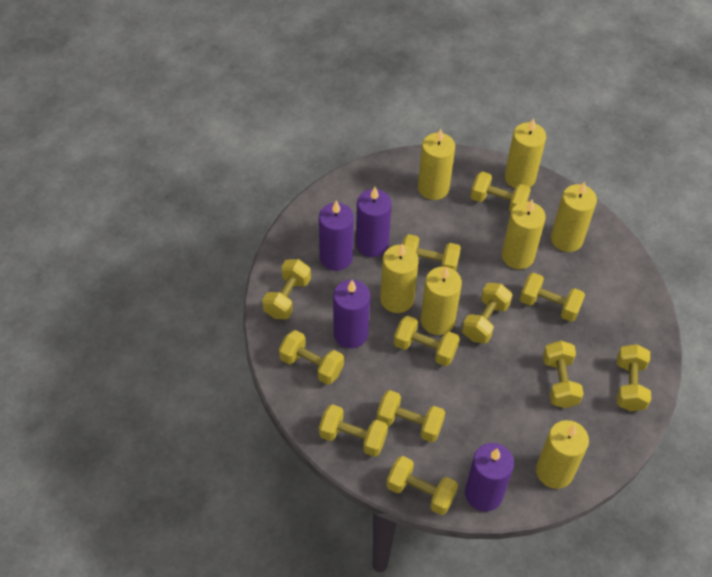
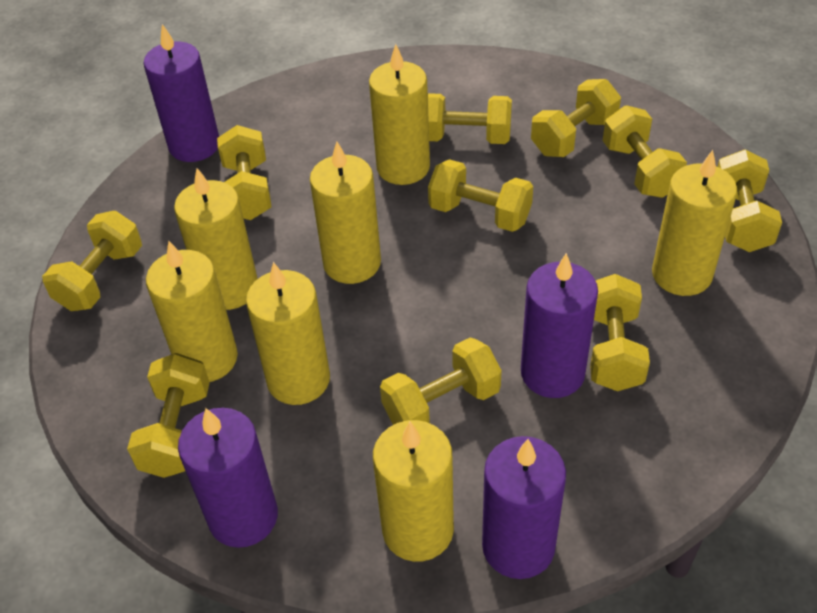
yellow dumbbell: 12 -> 10

